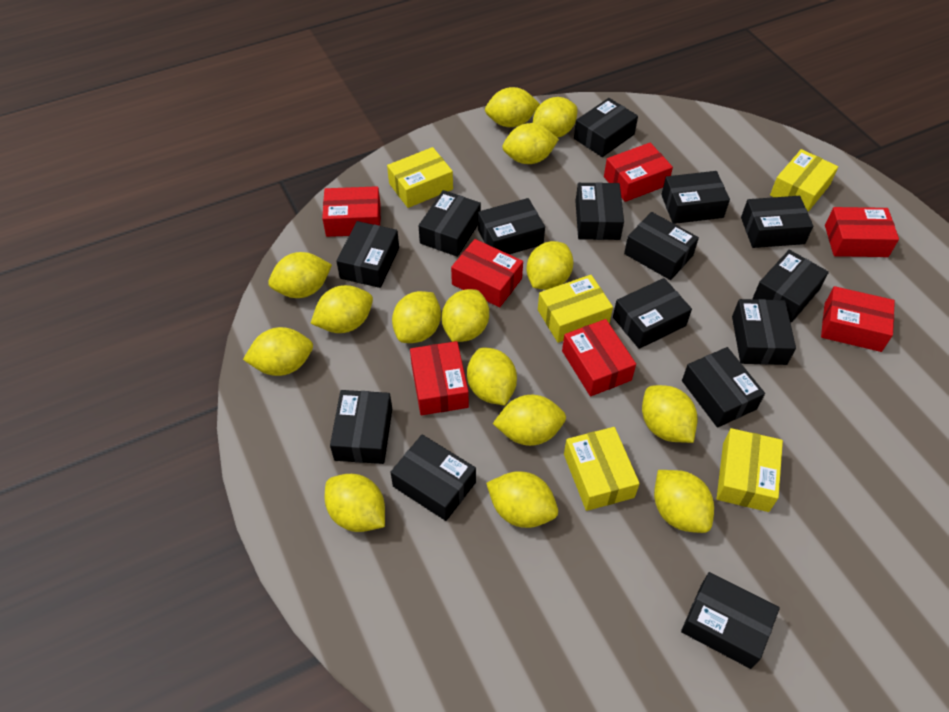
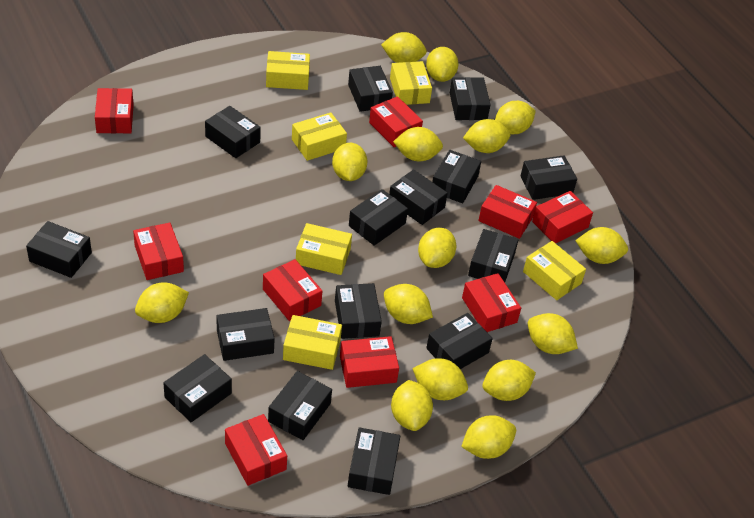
red box: 7 -> 9
yellow box: 5 -> 6

